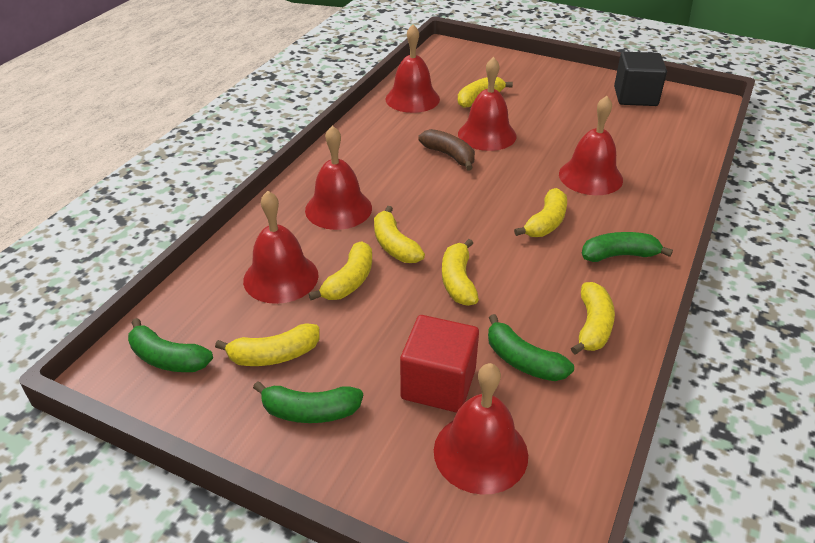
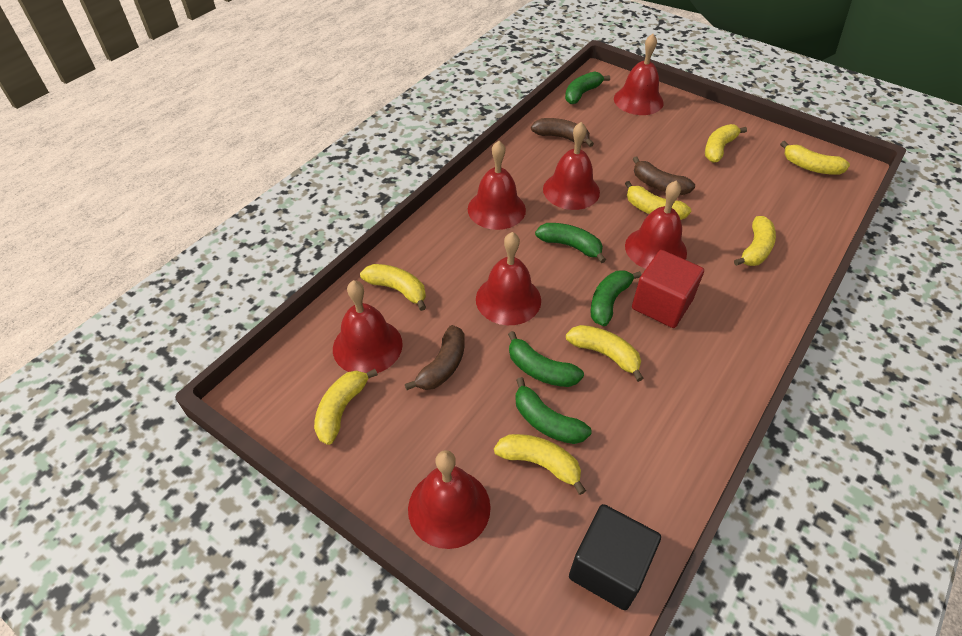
brown banana: 1 -> 3
green banana: 4 -> 5
red bell: 6 -> 7
yellow banana: 7 -> 8

